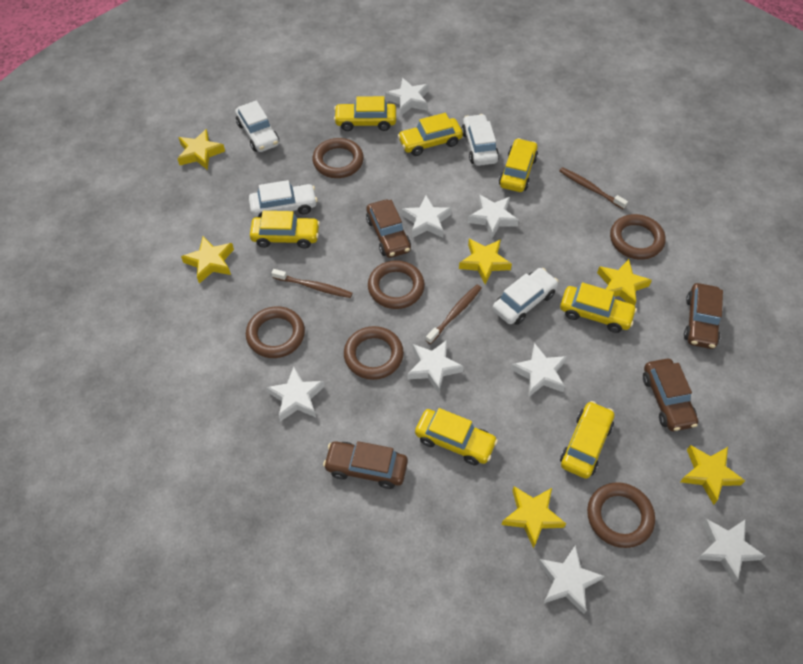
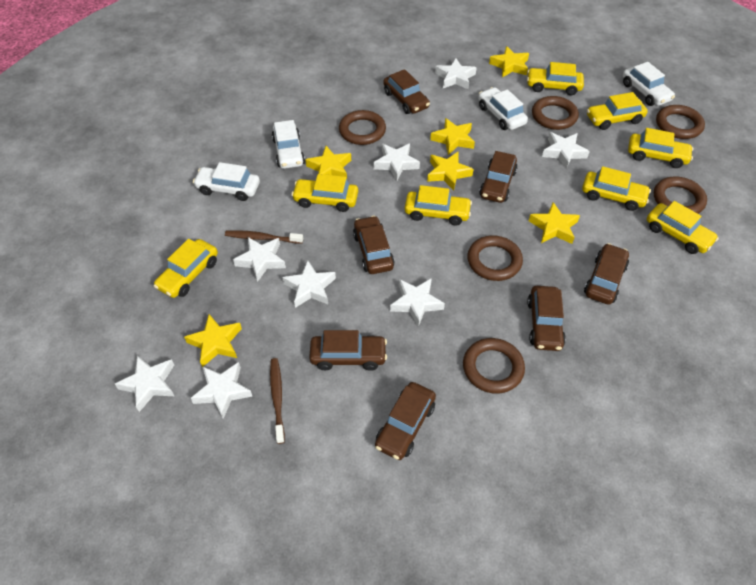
brown car: 4 -> 7
brown toothbrush: 3 -> 2
yellow car: 7 -> 8

